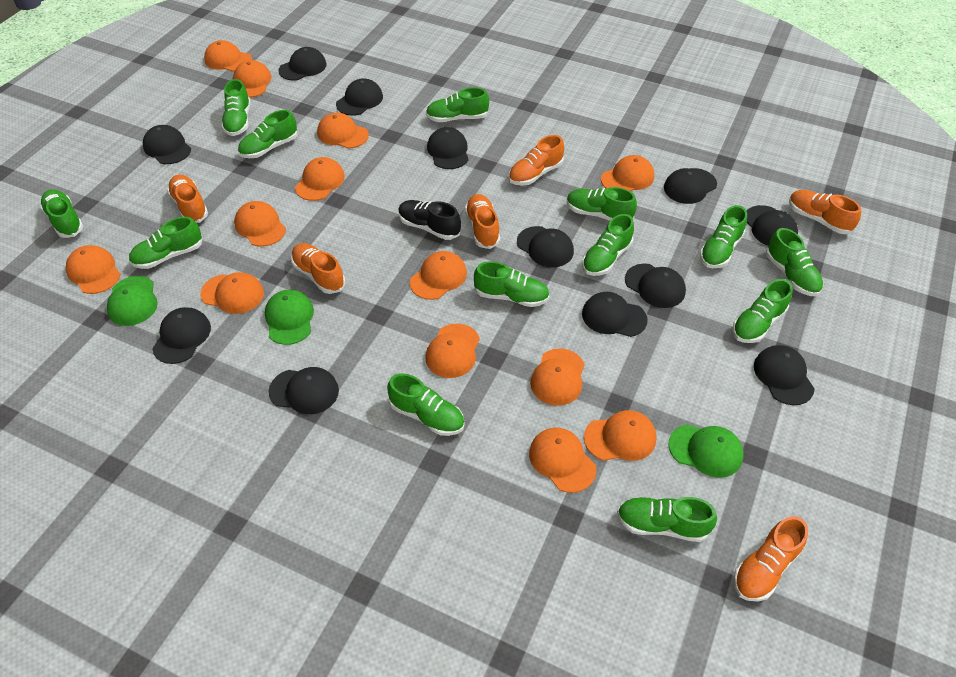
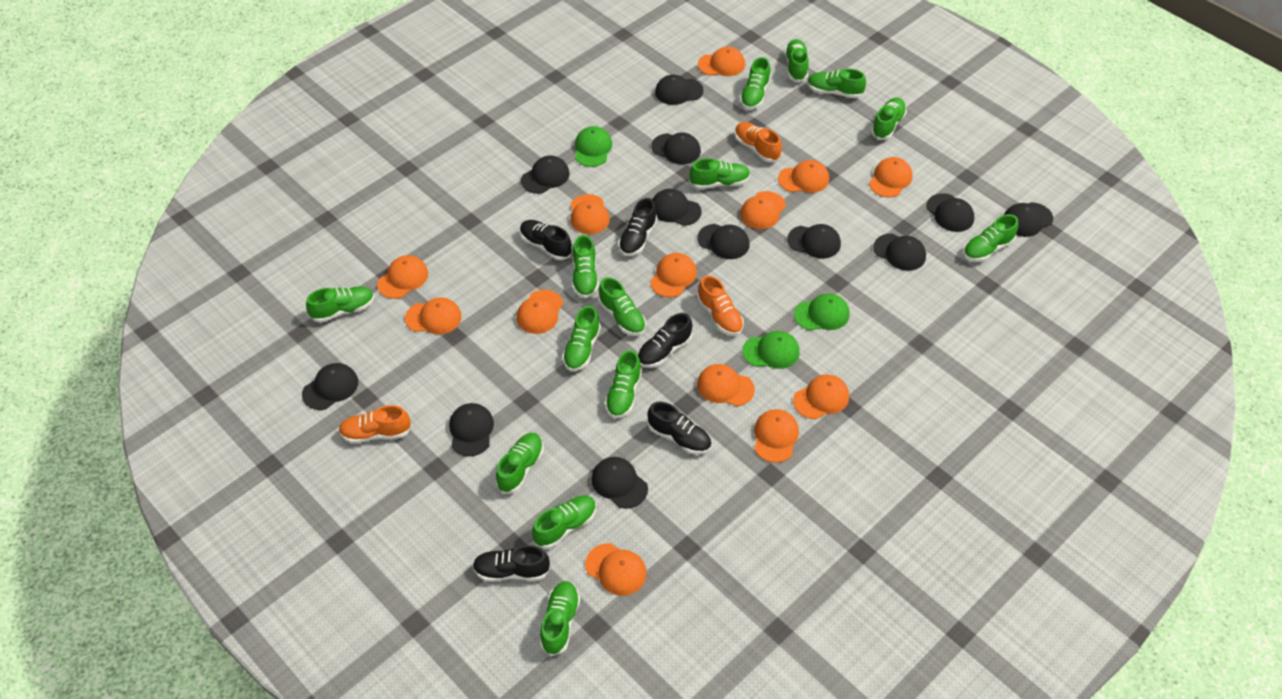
black shoe: 1 -> 5
green shoe: 13 -> 14
orange shoe: 6 -> 3

